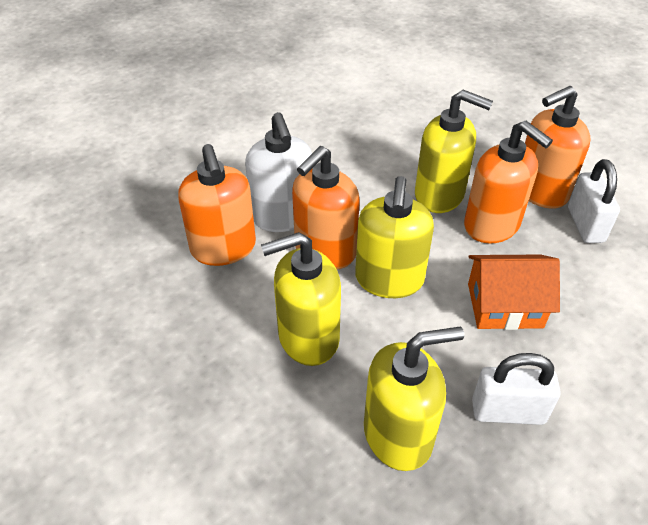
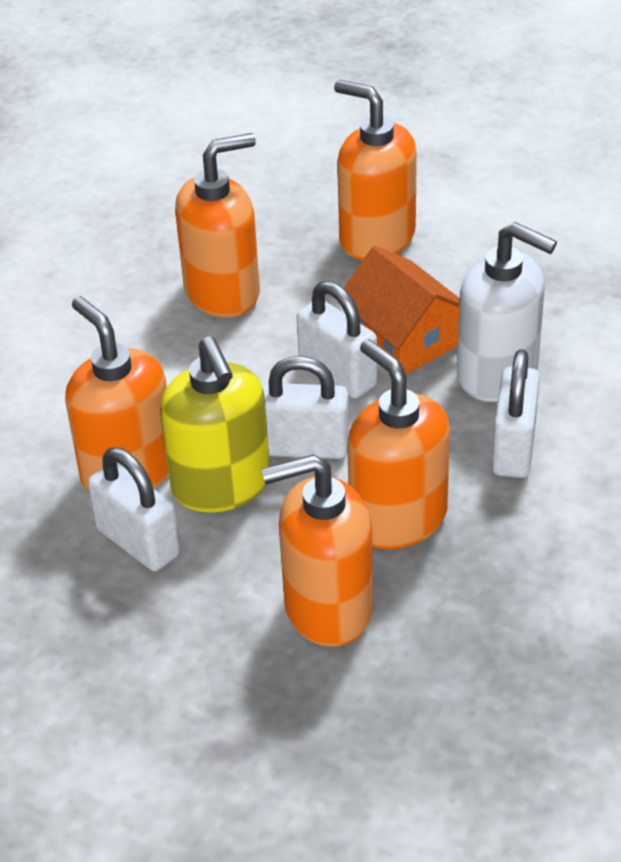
orange soap dispenser: 4 -> 5
white padlock: 2 -> 4
yellow soap dispenser: 4 -> 1

